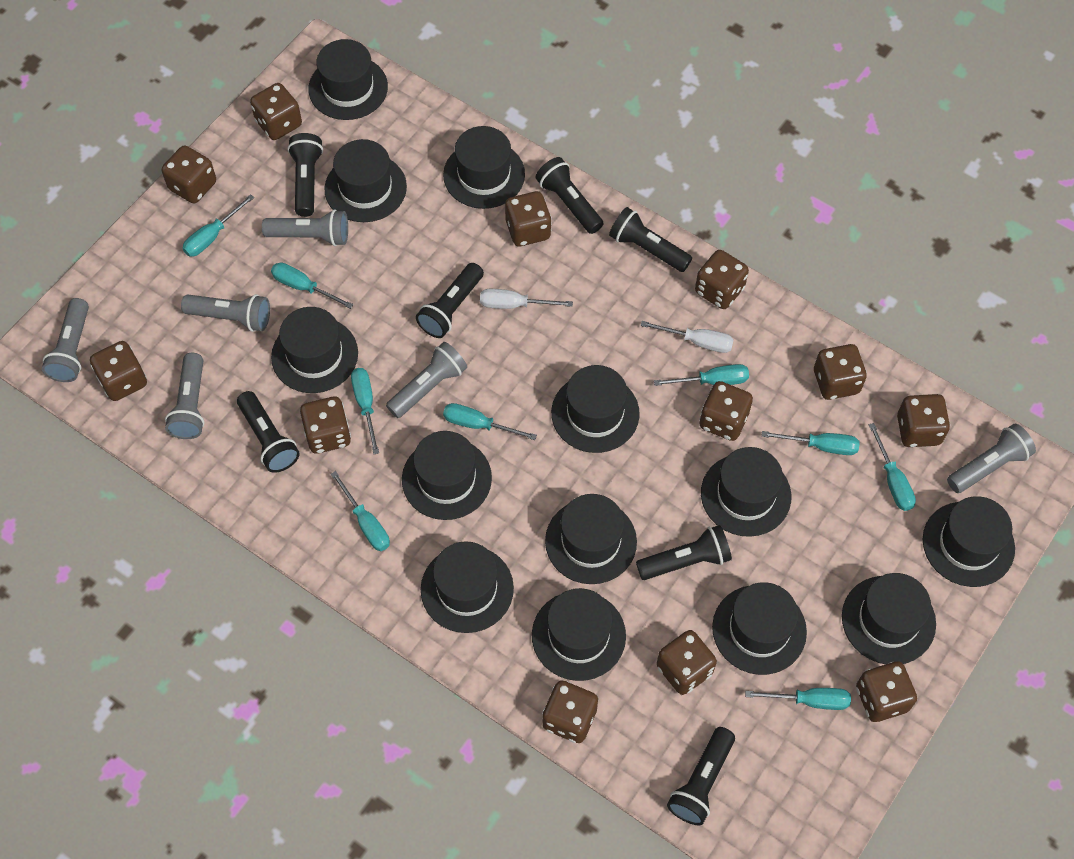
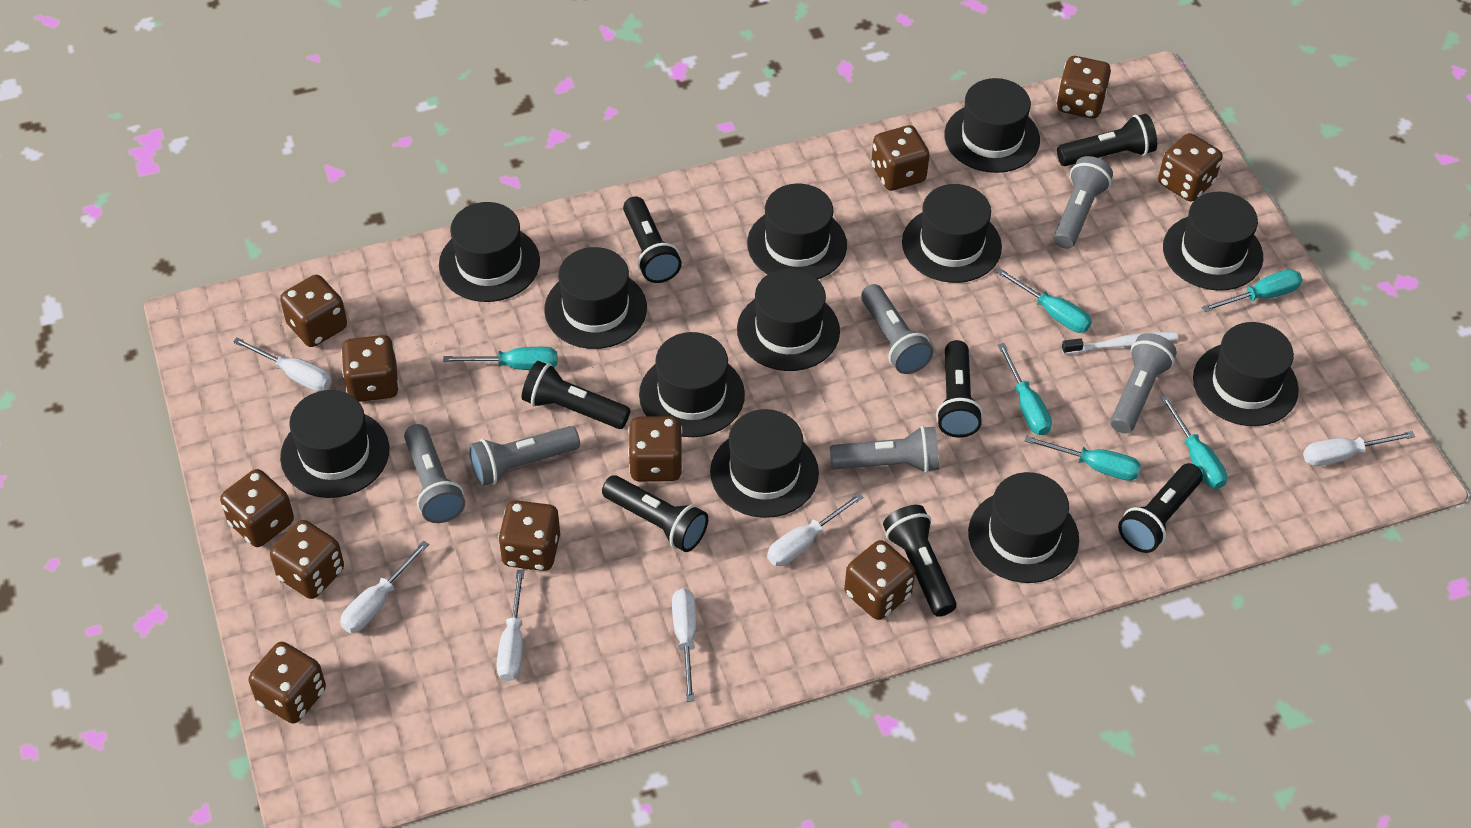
black hat: 13 -> 12
brown dice: 12 -> 11
turquoise screwdriver: 9 -> 6
white screwdriver: 2 -> 6
white toothbrush: 0 -> 1

